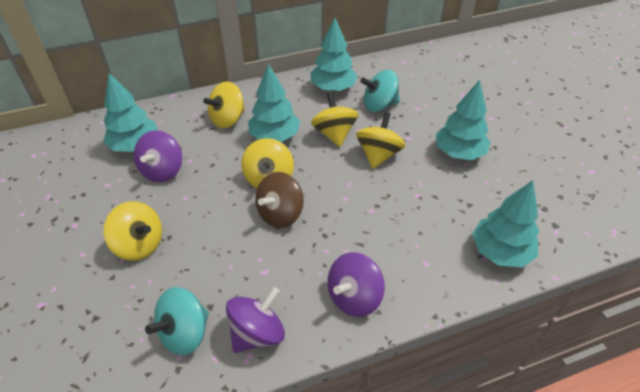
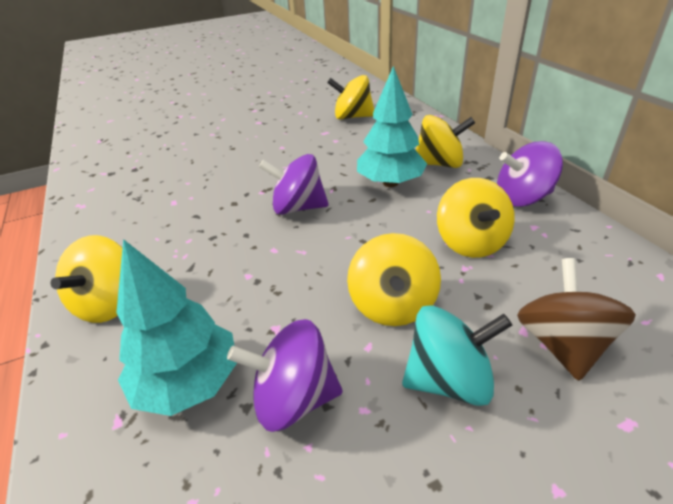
turquoise spinning top: 2 -> 1
turquoise tree: 5 -> 2

